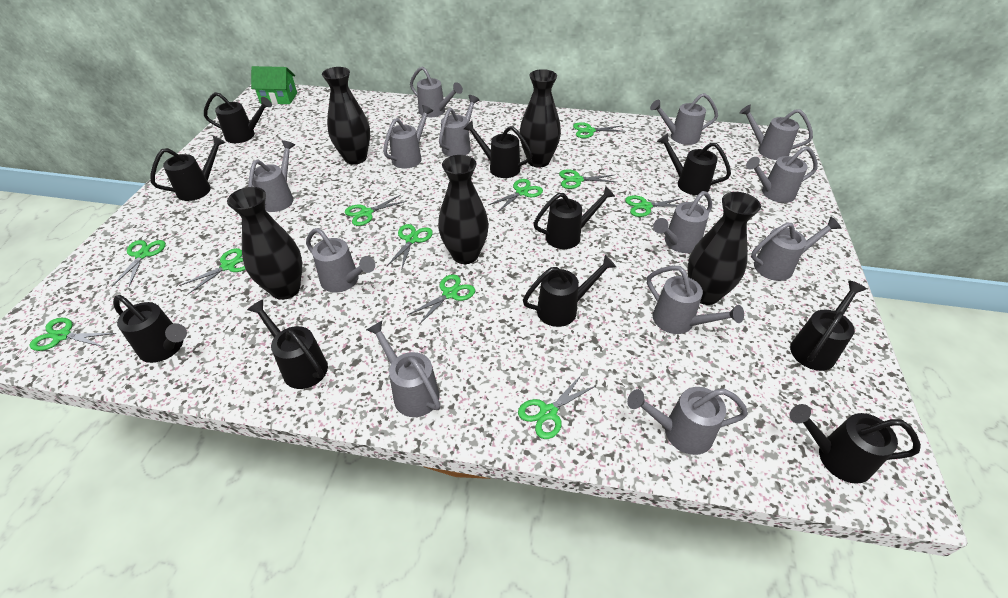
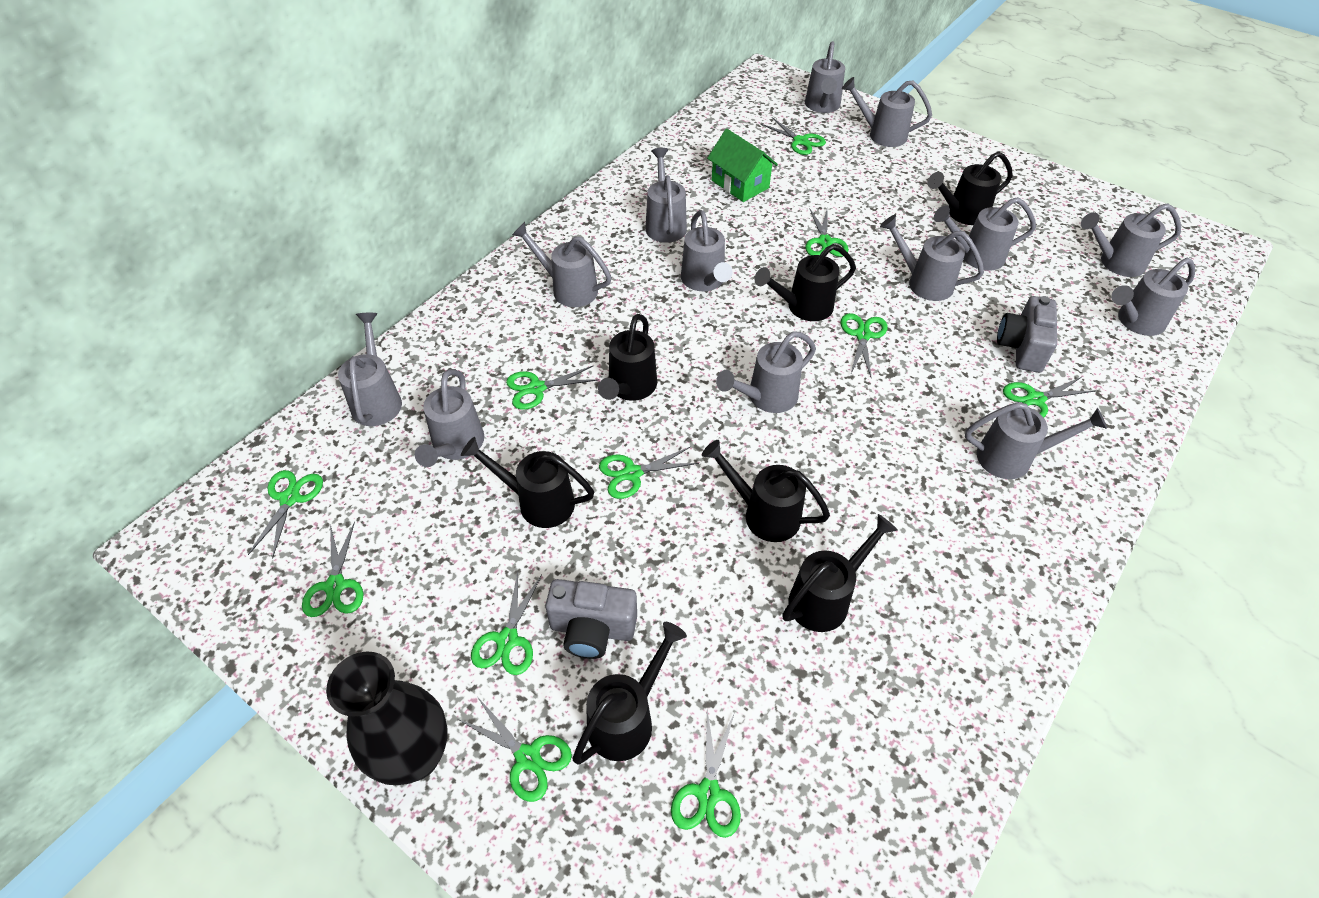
black vase: 5 -> 1
black watering can: 10 -> 7
grey camera: 0 -> 2

